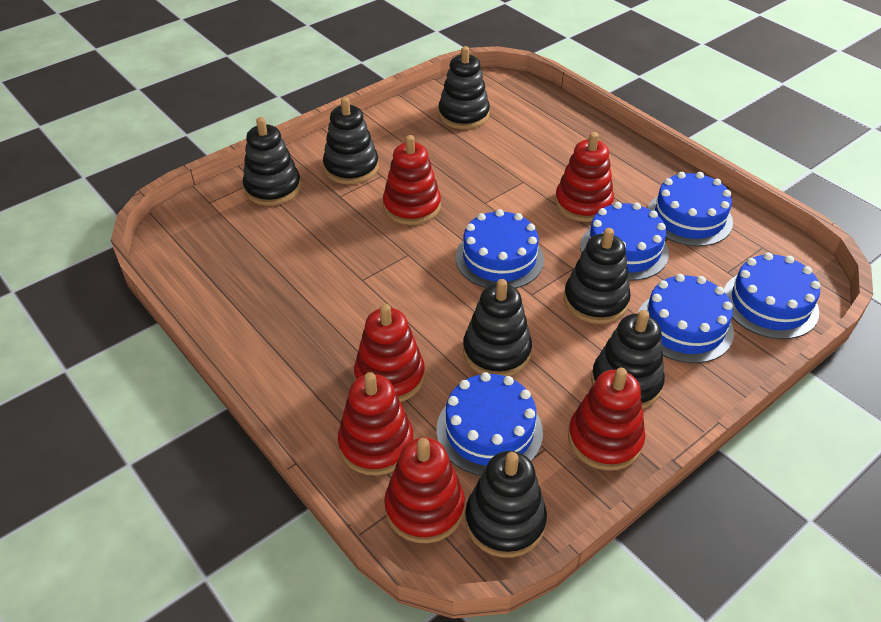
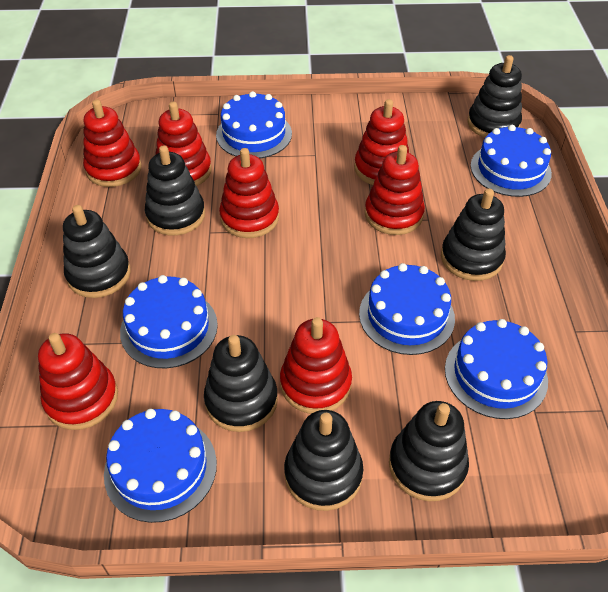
red stacking toy: 6 -> 7

